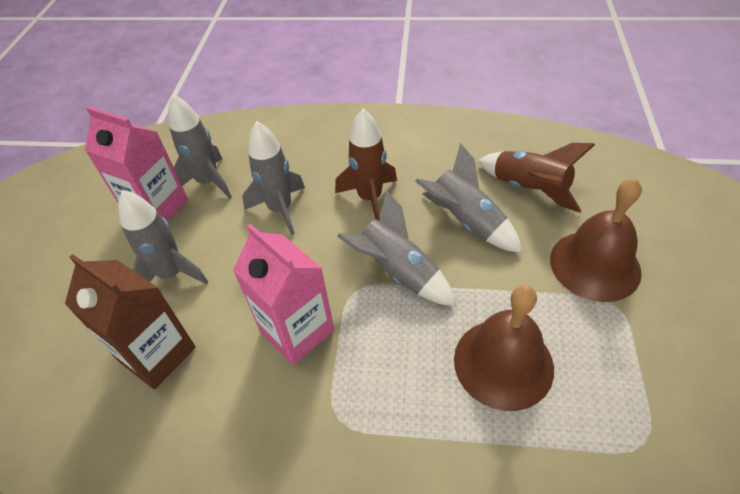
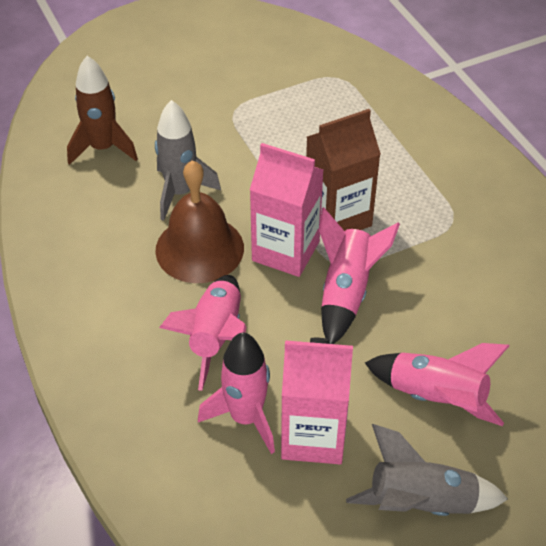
brown bell: 2 -> 1
brown rocket: 2 -> 1
grey rocket: 5 -> 2
pink rocket: 0 -> 4

